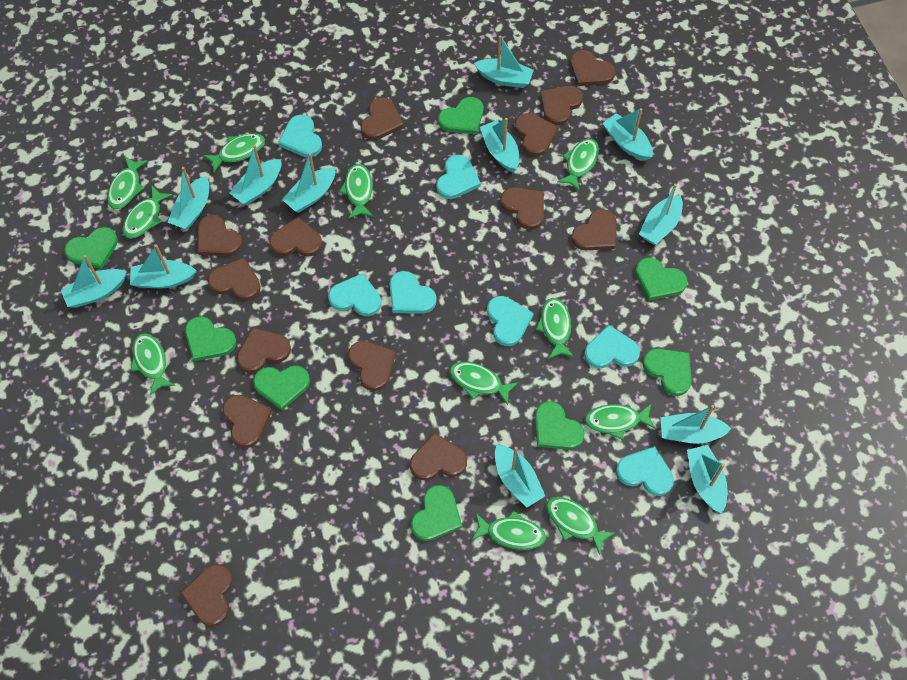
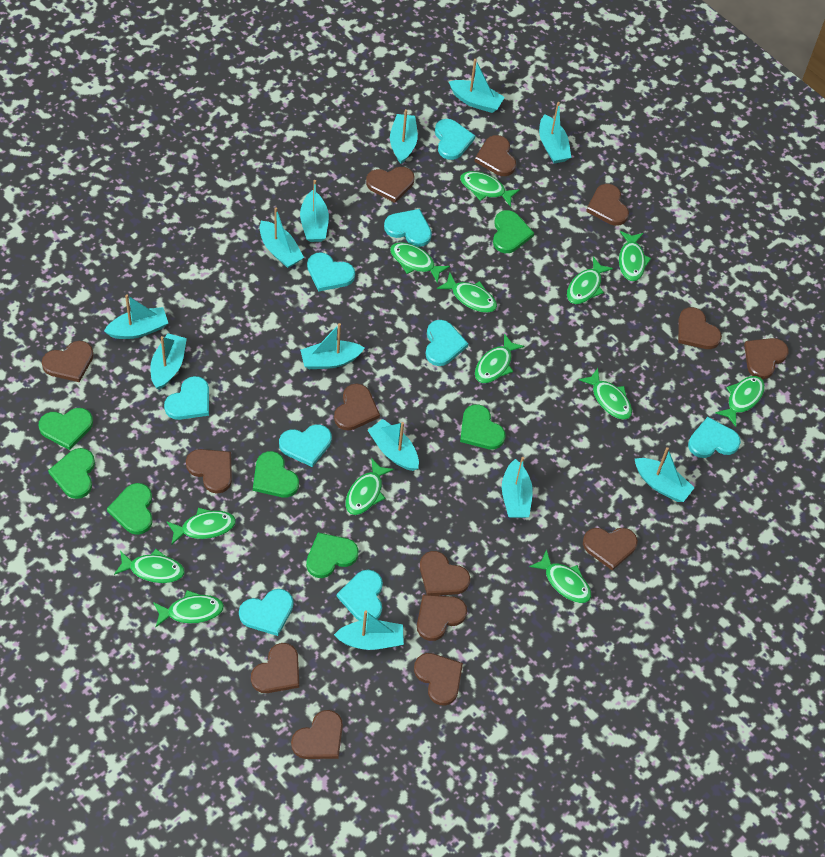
green fish: 11 -> 13
green heart: 8 -> 7
turquoise heart: 7 -> 9

